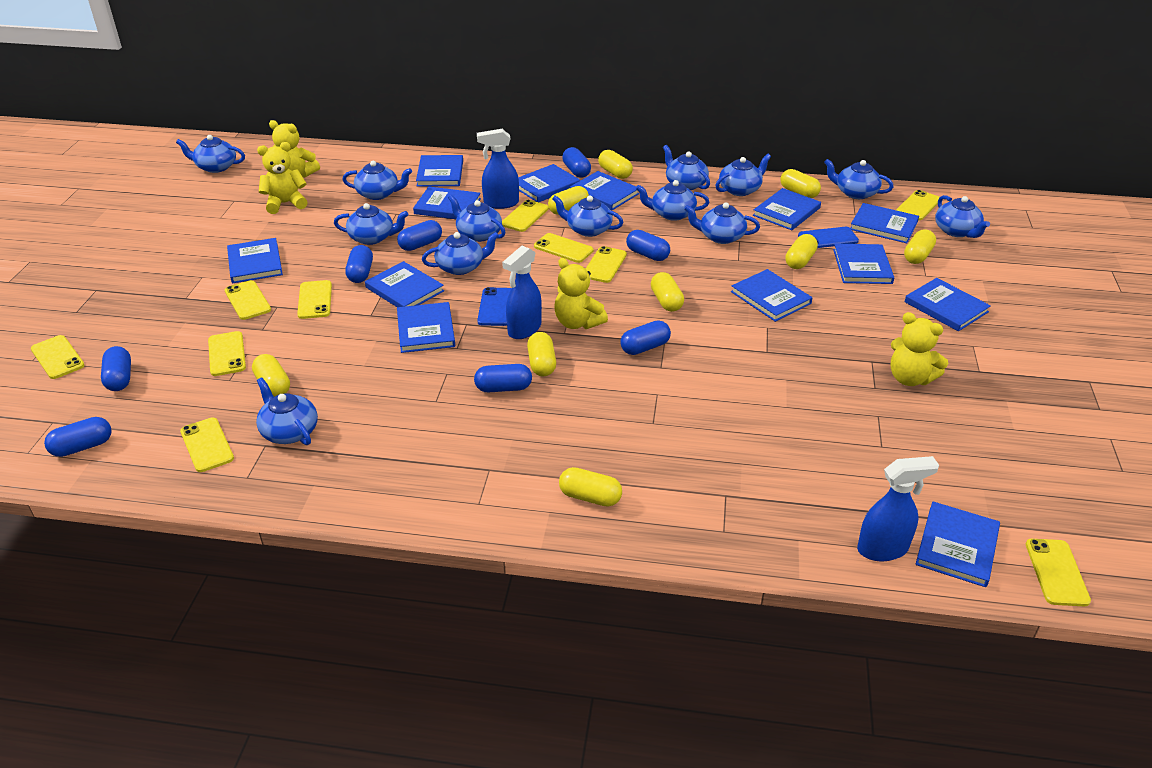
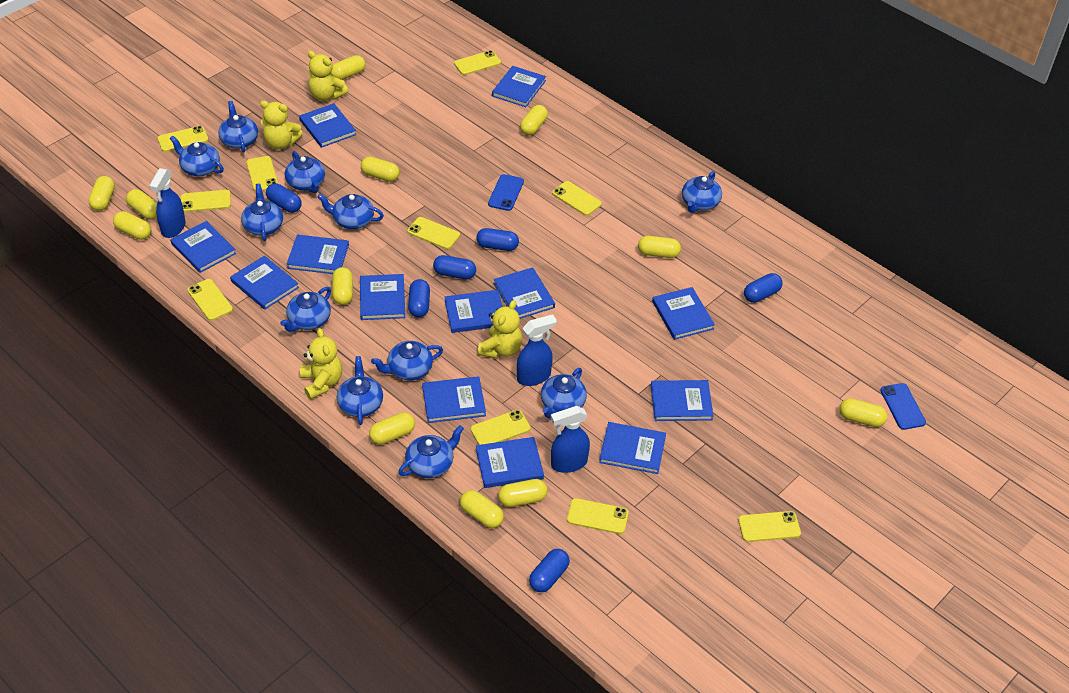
blue capsule: 8 -> 6
blue teapot: 13 -> 11
yellow capsule: 9 -> 12

